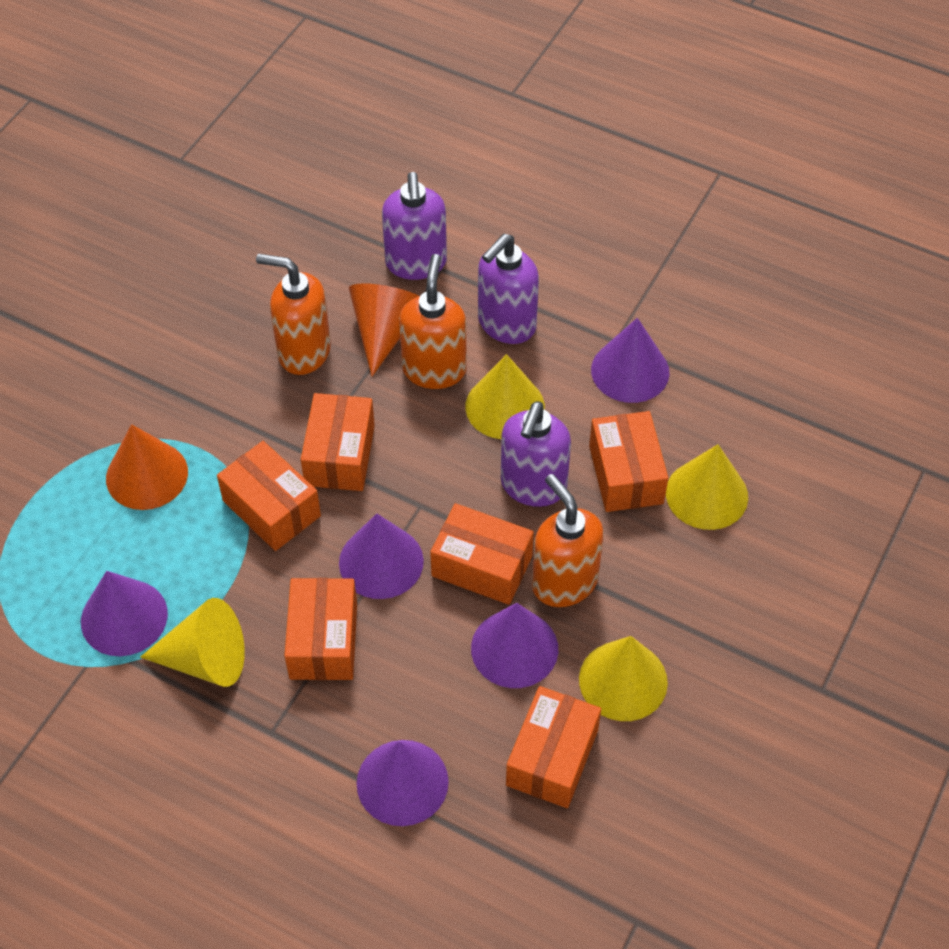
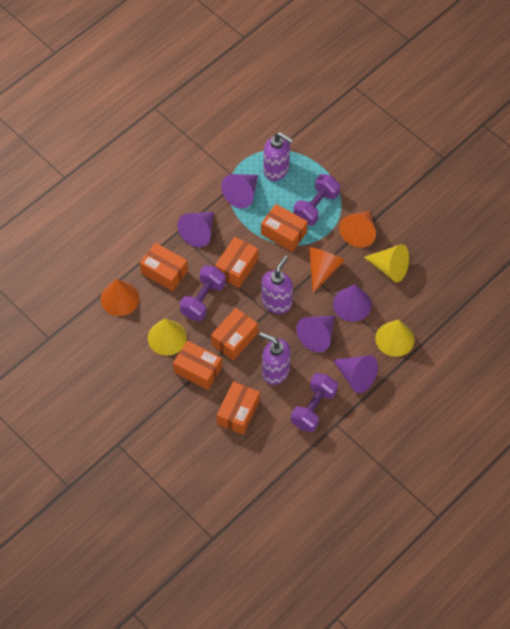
orange cone: 2 -> 3
orange soap dispenser: 3 -> 0
purple dumbbell: 0 -> 3
yellow cone: 4 -> 3

